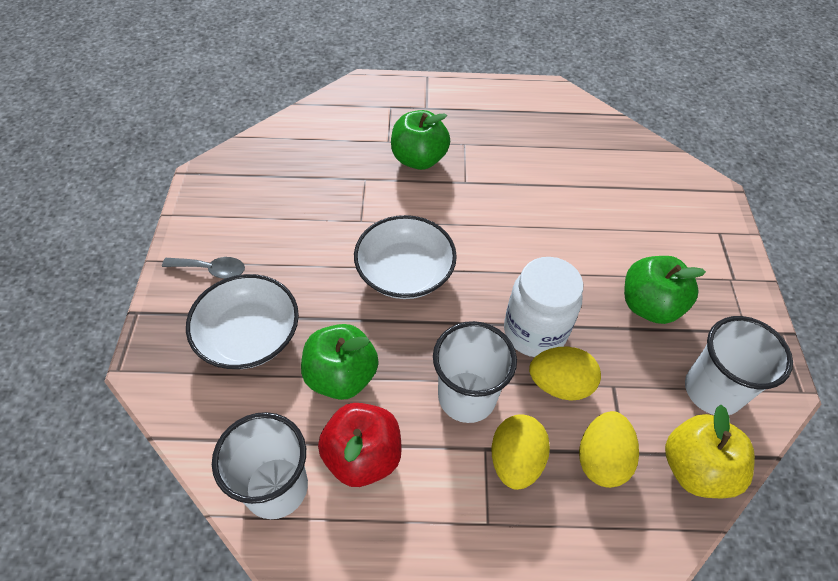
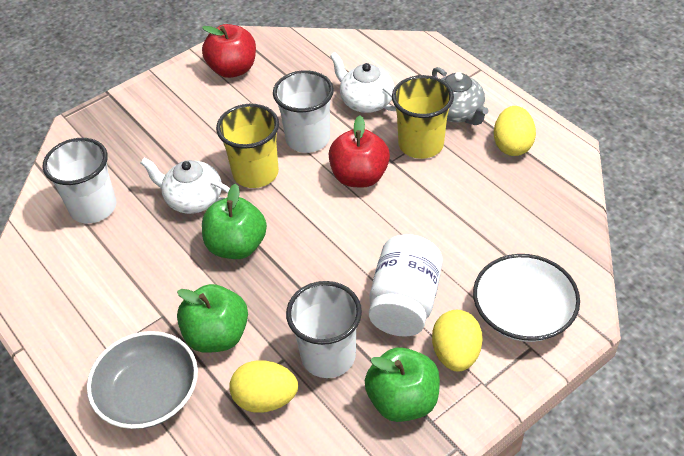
grey bowl: 0 -> 1
grey spoon: 1 -> 0
grey teapot: 0 -> 1
red apple: 1 -> 2
white bowl: 2 -> 1
white teapot: 0 -> 2
yellow apple: 1 -> 0
yellow cup: 0 -> 2

